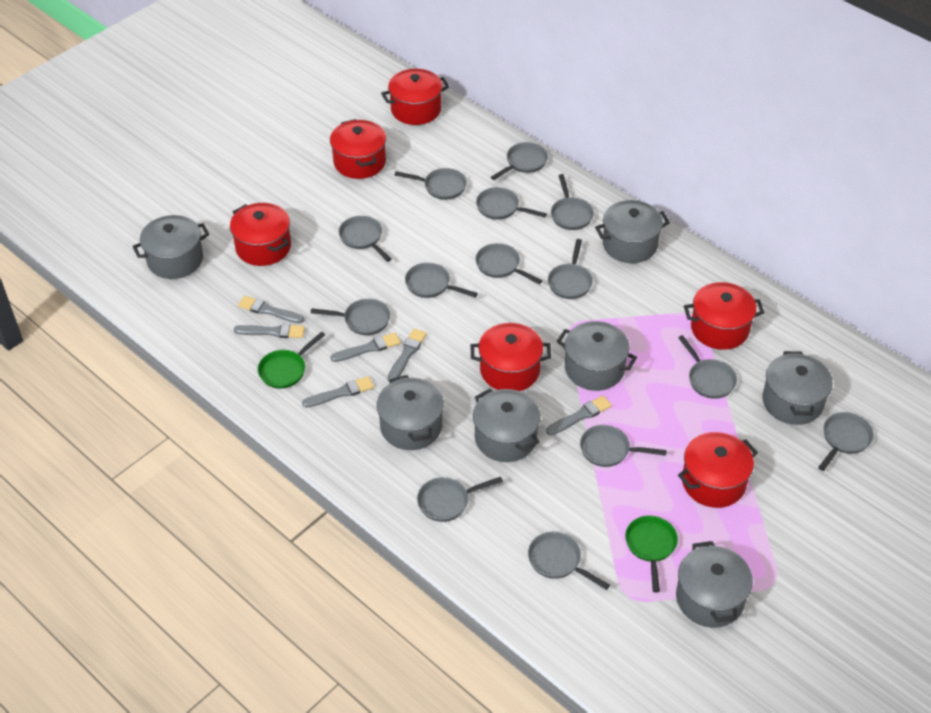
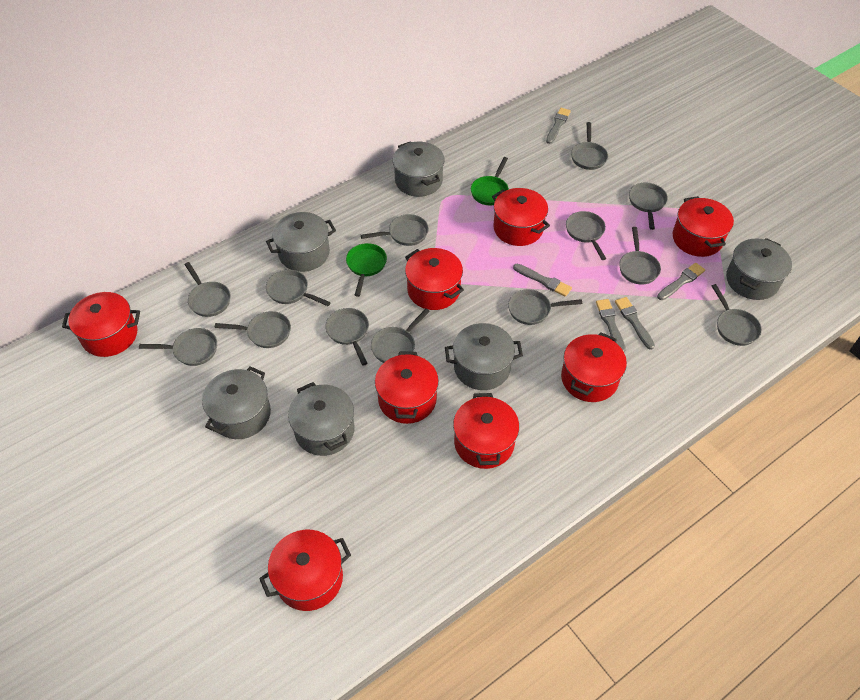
grey brush: 6 -> 5
grey pan: 14 -> 13
grey pot: 7 -> 6
red pot: 6 -> 8

